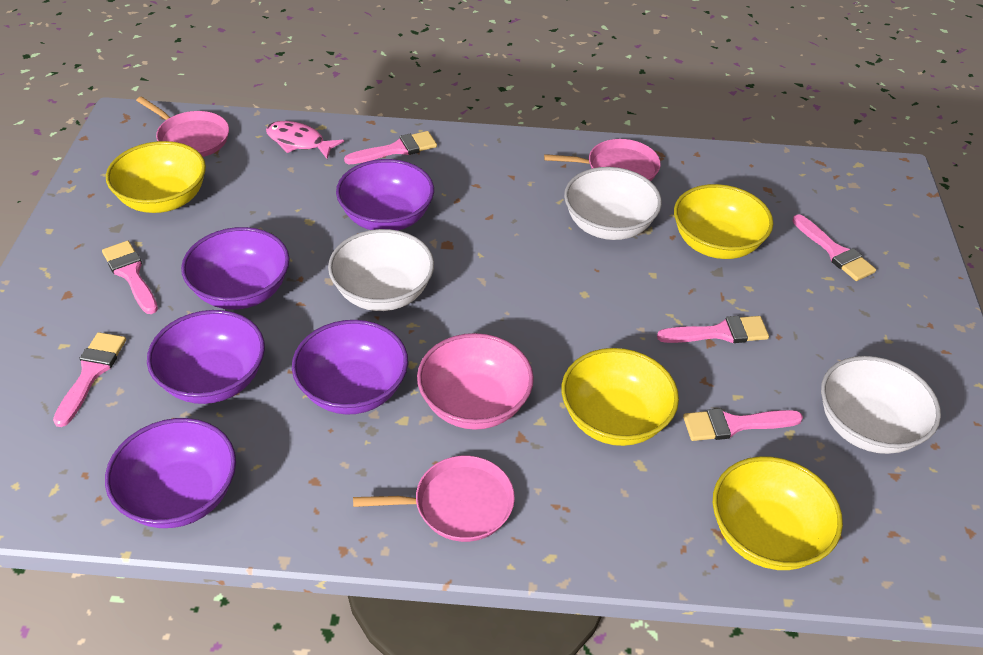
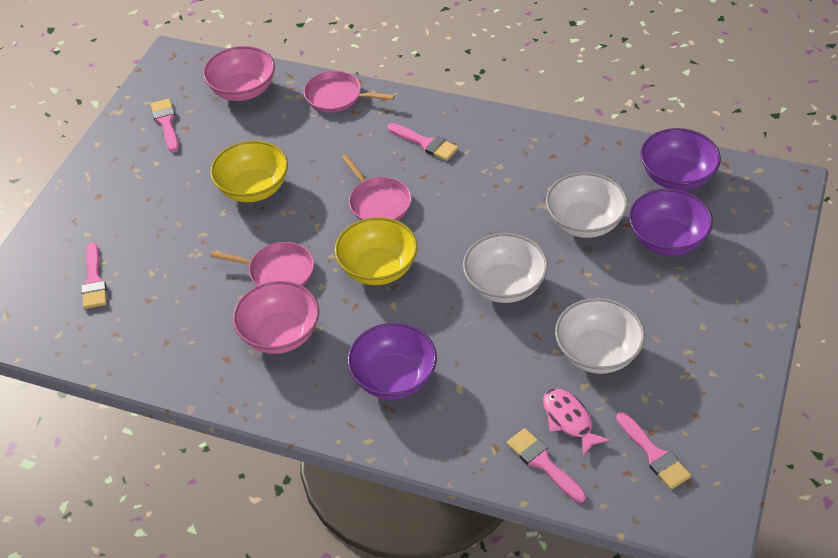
pink bowl: 1 -> 2
pink brush: 6 -> 5
purple bowl: 5 -> 3
yellow bowl: 4 -> 2

